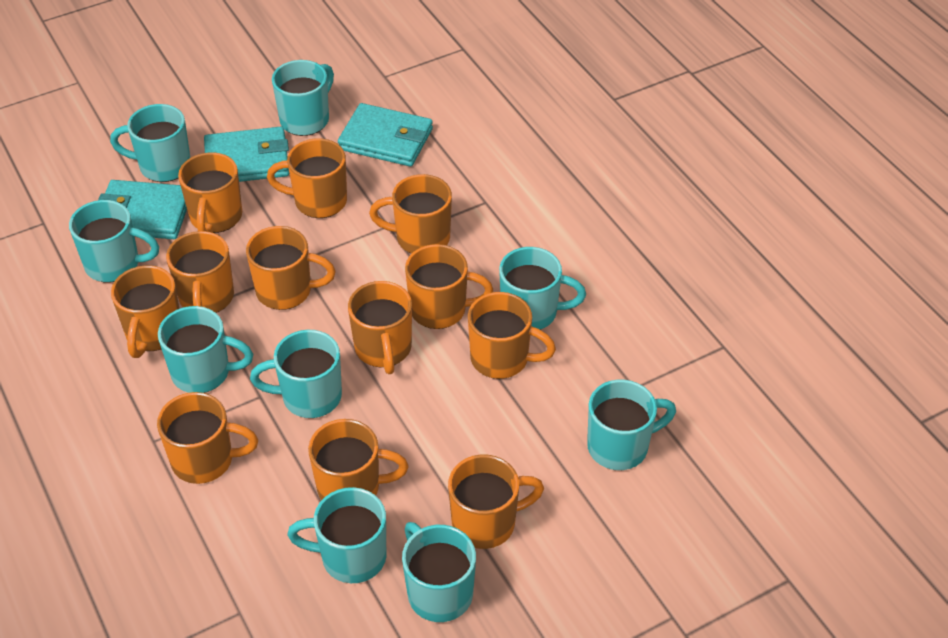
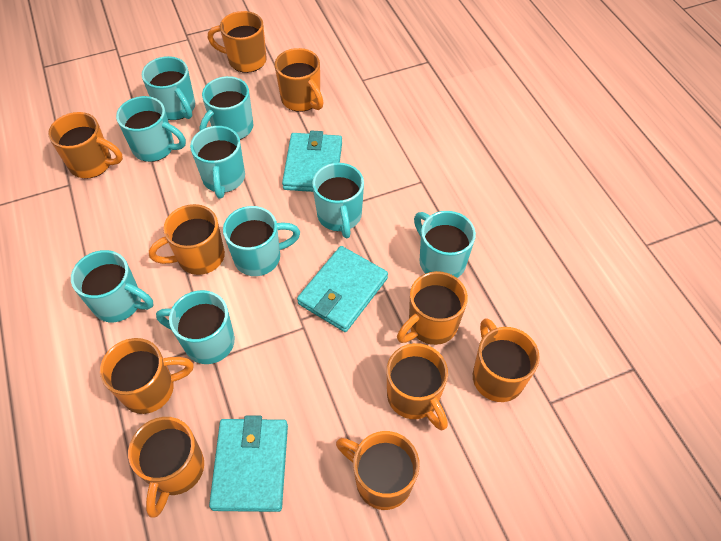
orange mug: 12 -> 10

